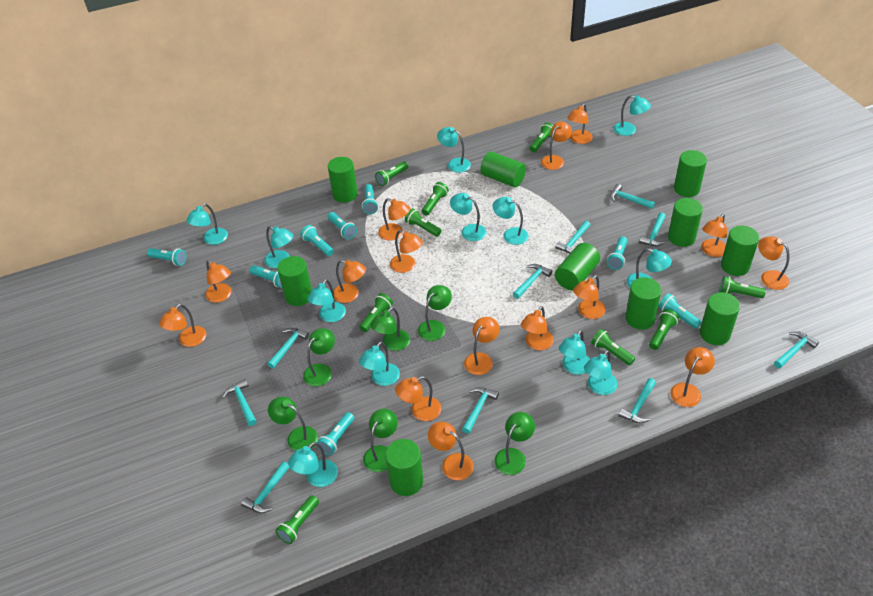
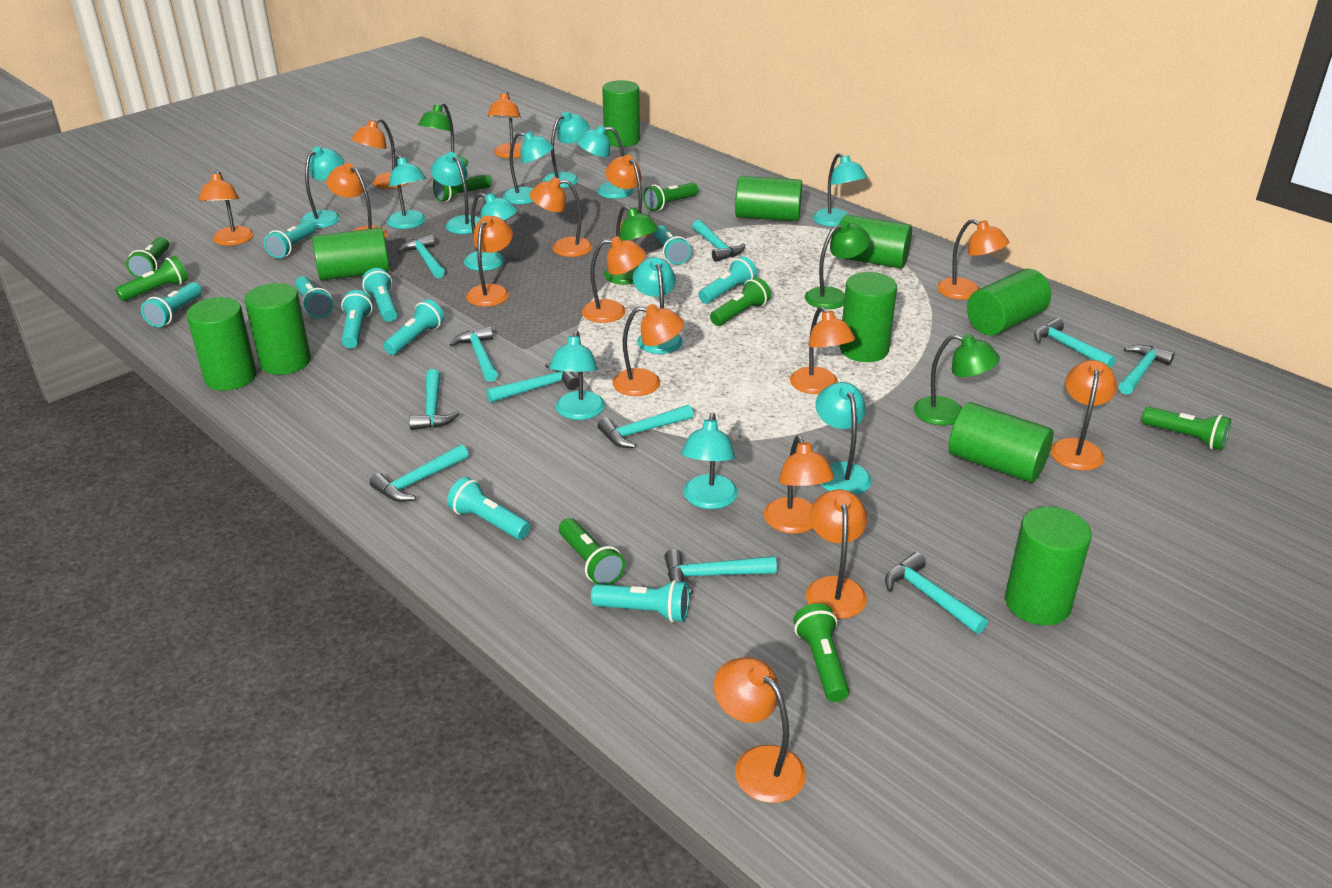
green flashlight: 9 -> 8
green lamp: 6 -> 4
turquoise flashlight: 8 -> 10
turquoise hammer: 10 -> 11

